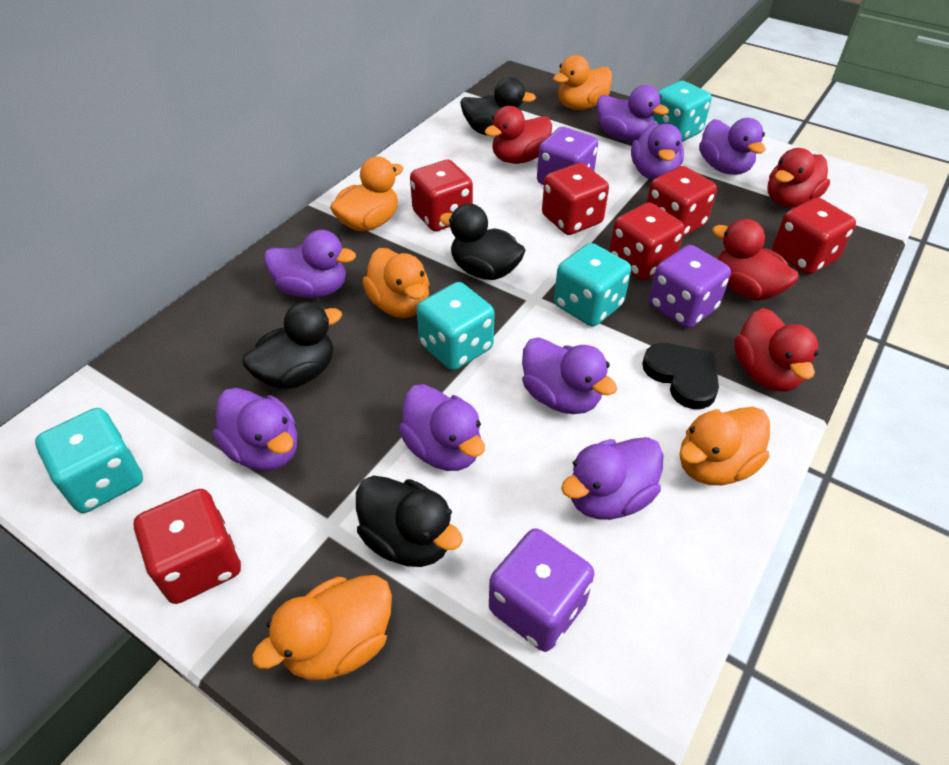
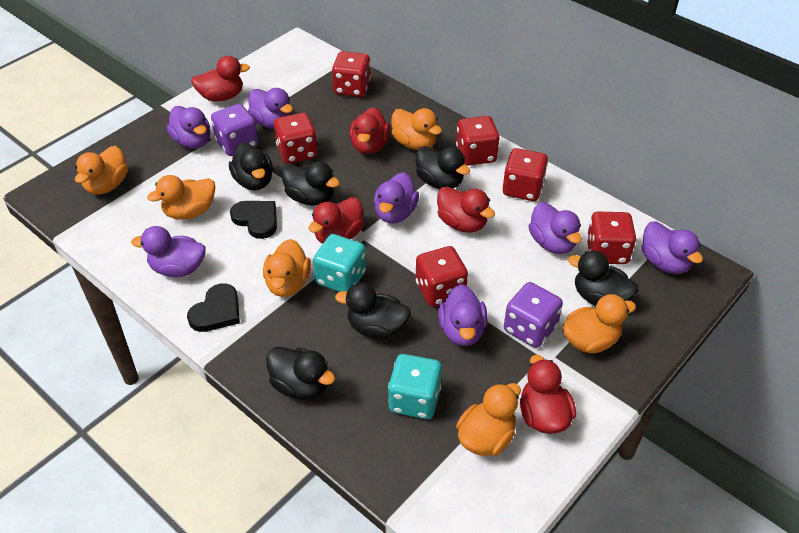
black duck: 4 -> 6
black heart: 1 -> 2
orange duck: 5 -> 6
purple dice: 3 -> 2
purple duck: 8 -> 7
red duck: 4 -> 5
turquoise dice: 4 -> 2

